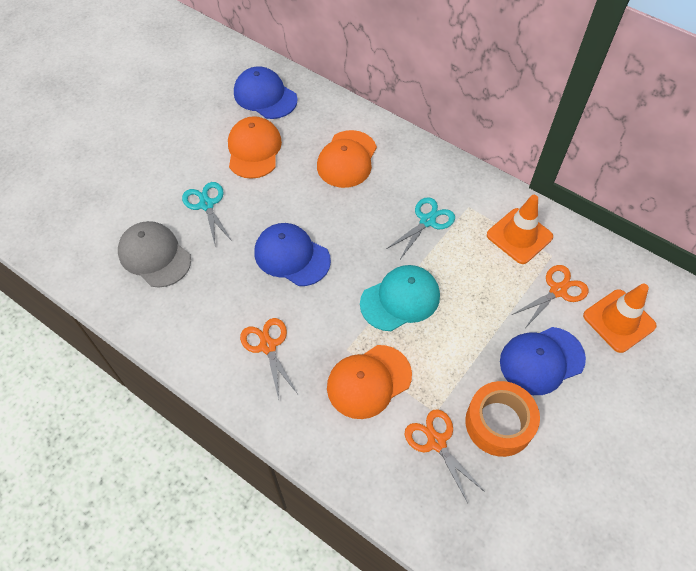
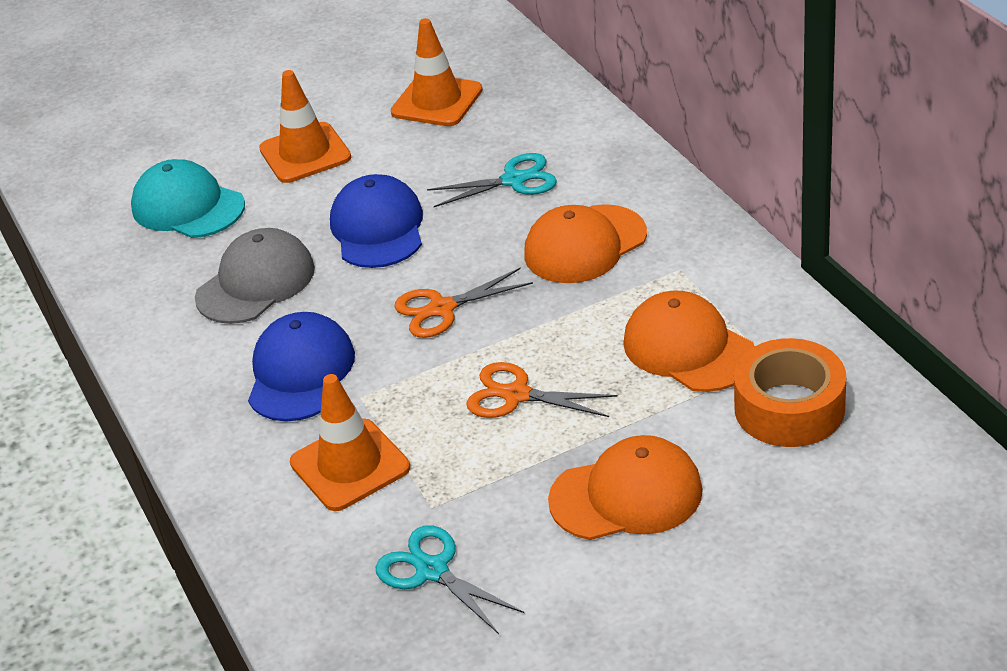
blue cap: 3 -> 2
orange scissors: 3 -> 2
orange traffic cone: 2 -> 3

